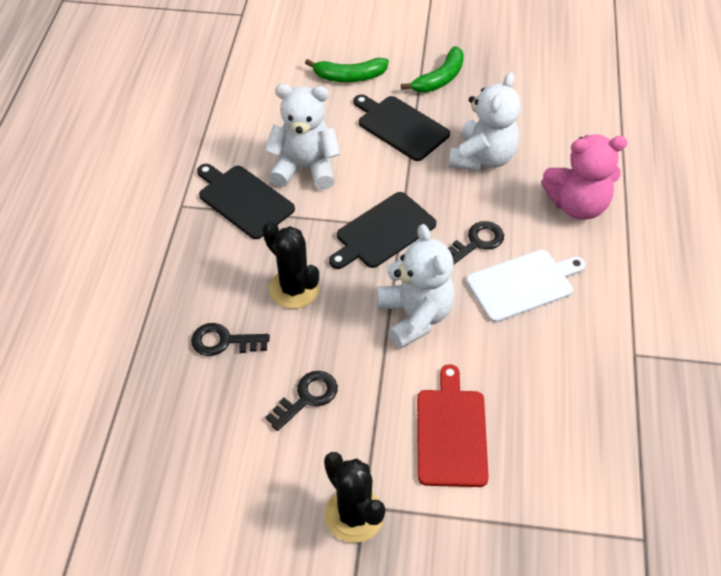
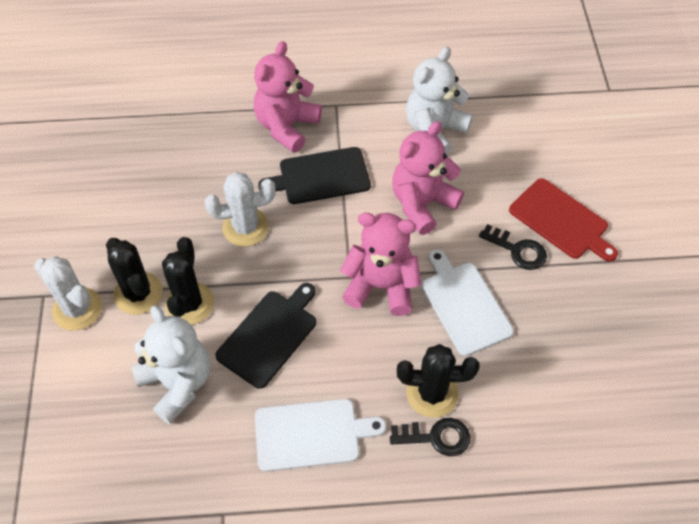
black cactus: 2 -> 3
black cutting board: 3 -> 2
black key: 3 -> 2
green banana: 2 -> 0
pink teddy bear: 1 -> 3
white cactus: 0 -> 2
white cutting board: 1 -> 2
white teddy bear: 3 -> 2

